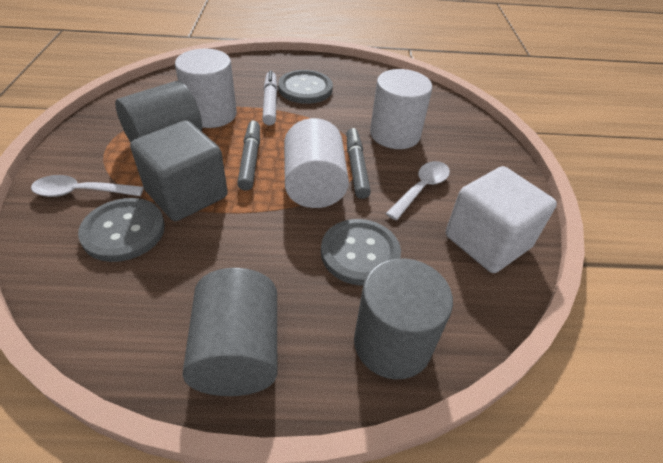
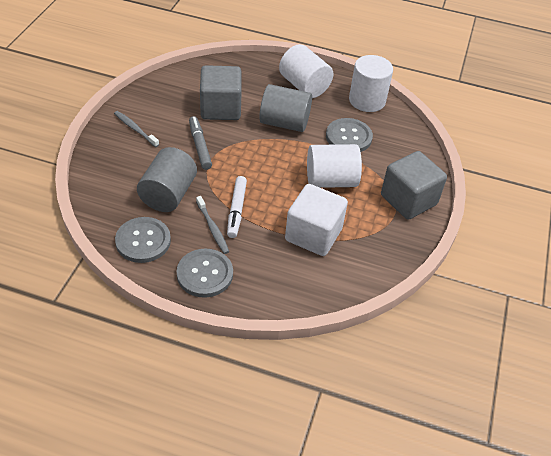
grey cube: 1 -> 2
grey cylinder: 3 -> 2
grey marker: 2 -> 1
grey toothbrush: 0 -> 2
white spoon: 2 -> 0

